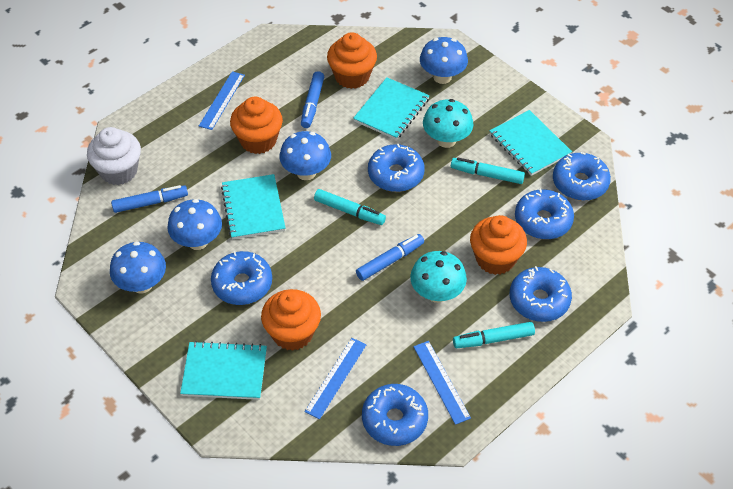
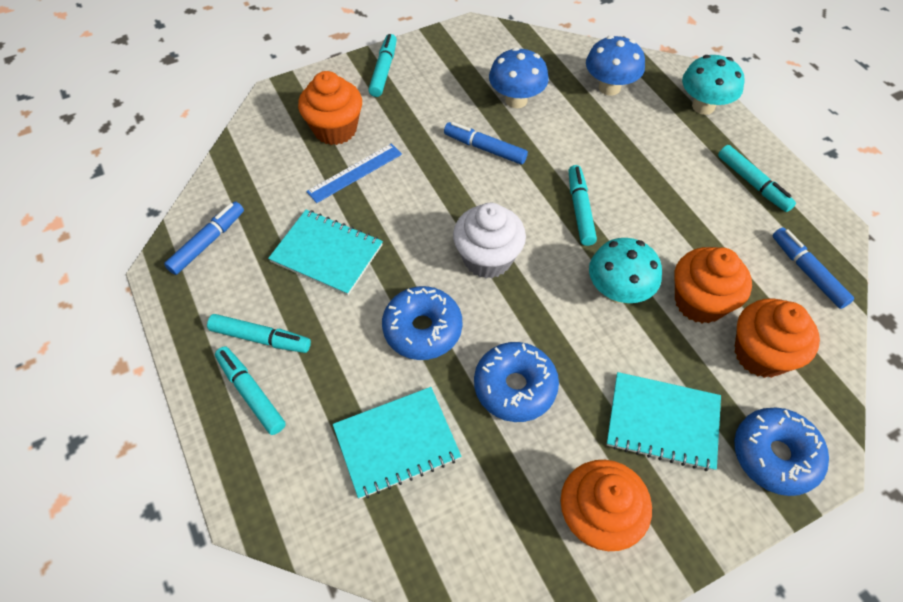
blue donut: 6 -> 3
blue mushroom: 4 -> 2
blue ruler: 3 -> 1
turquoise marker: 3 -> 5
turquoise notebook: 4 -> 3

